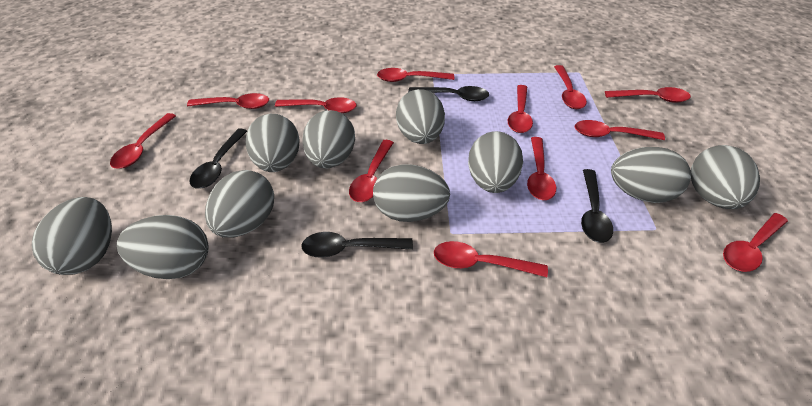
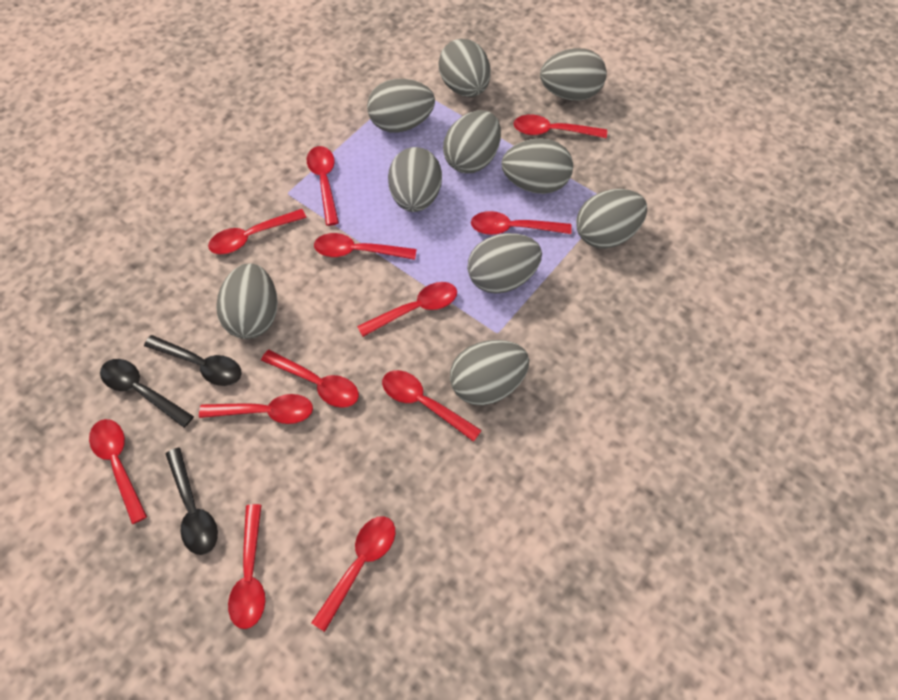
black spoon: 4 -> 3

